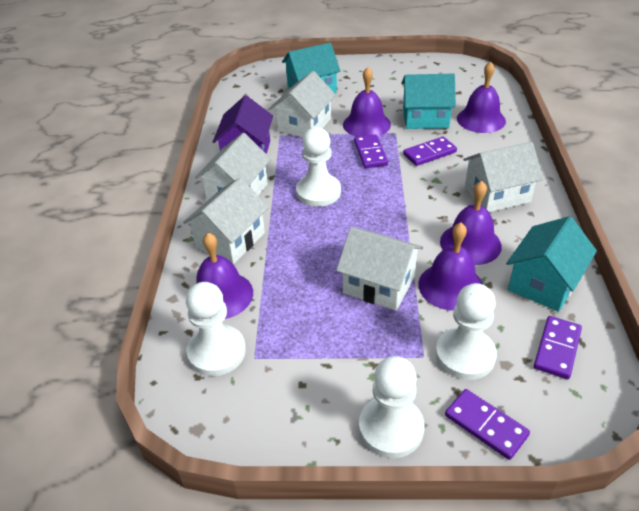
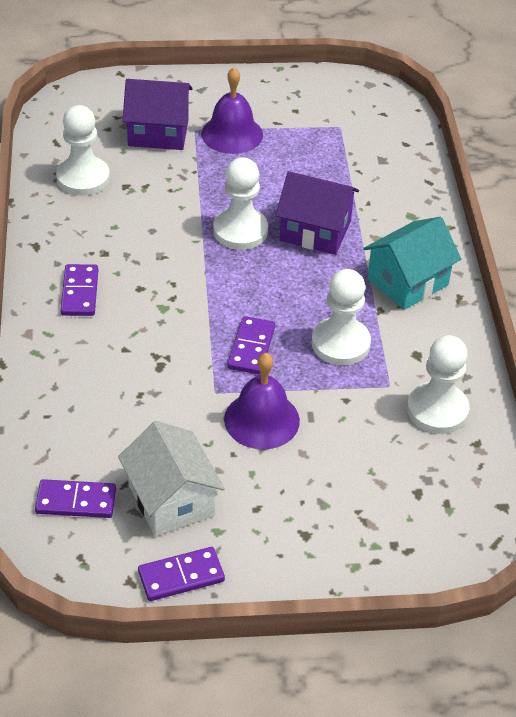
purple bell: 5 -> 2
purple house: 1 -> 2
turquoise house: 3 -> 1
white house: 5 -> 1

